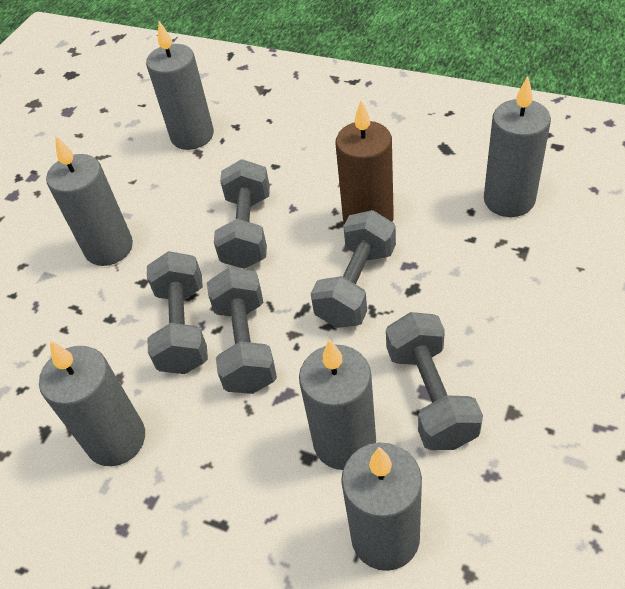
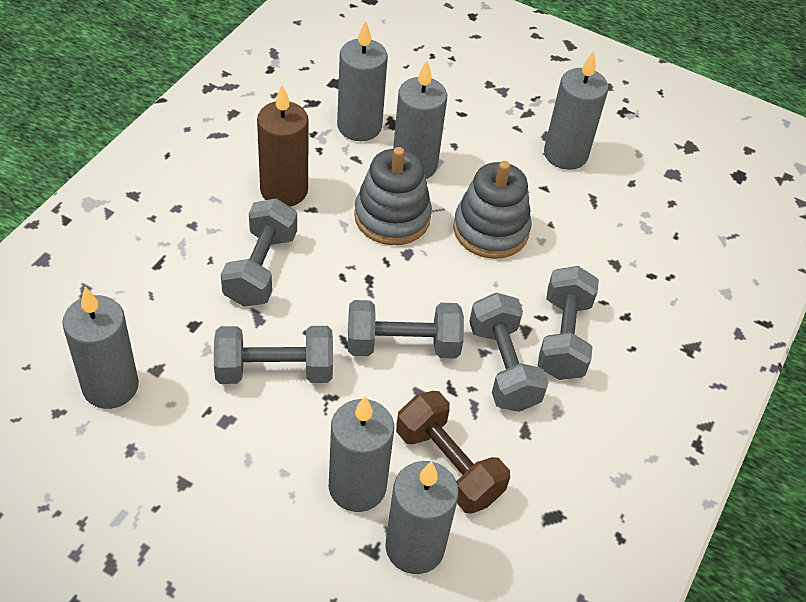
brown dumbbell: 0 -> 1
grey stacking toy: 0 -> 2

